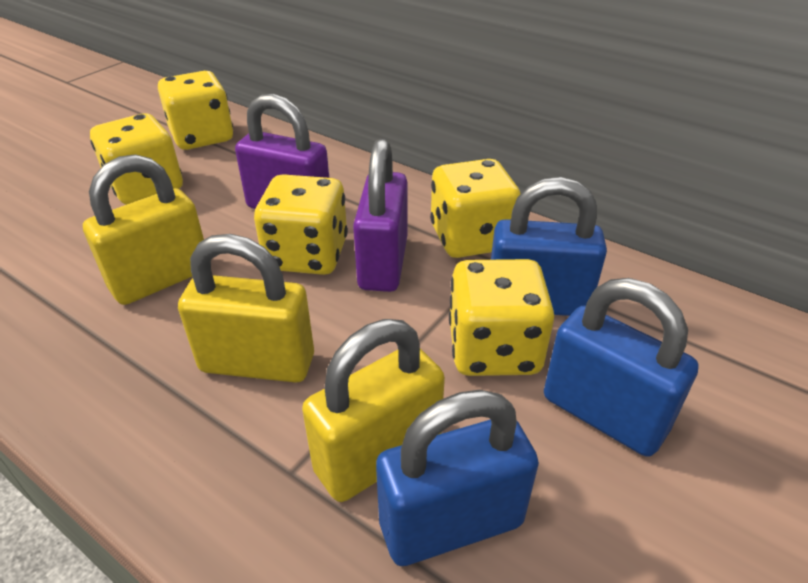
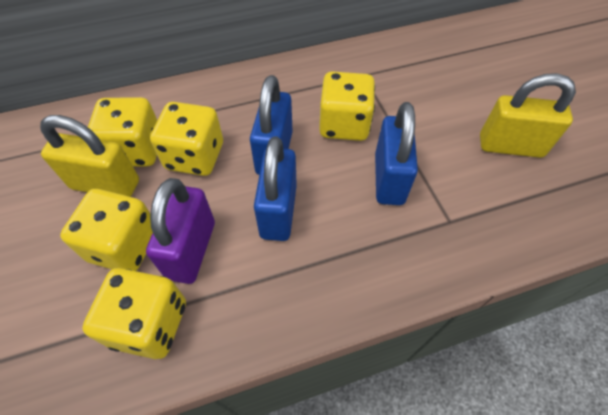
purple padlock: 2 -> 1
yellow padlock: 3 -> 2

